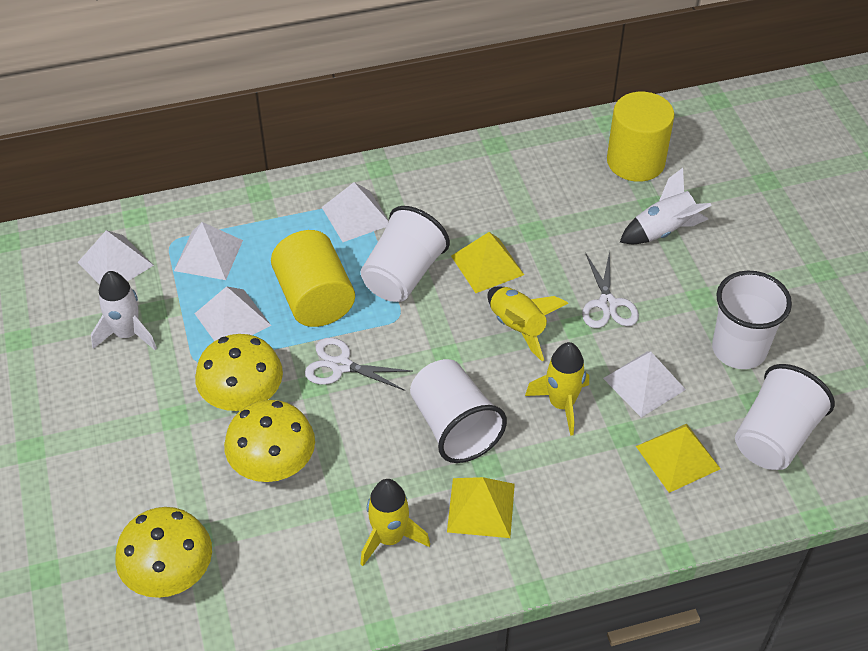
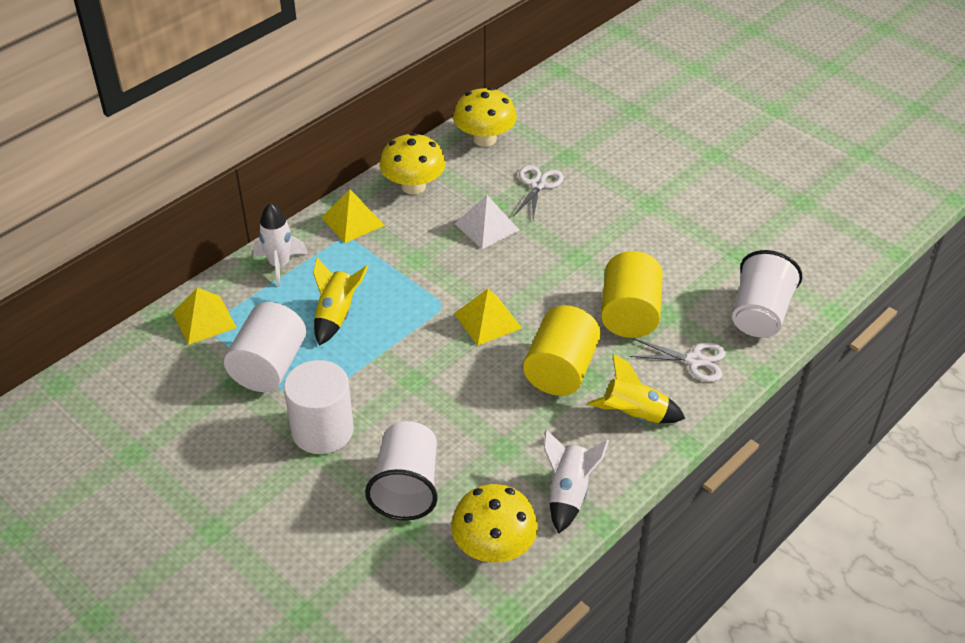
white cup: 4 -> 2
white cylinder: 0 -> 2
white pyramid: 5 -> 1
yellow rocket: 3 -> 2

